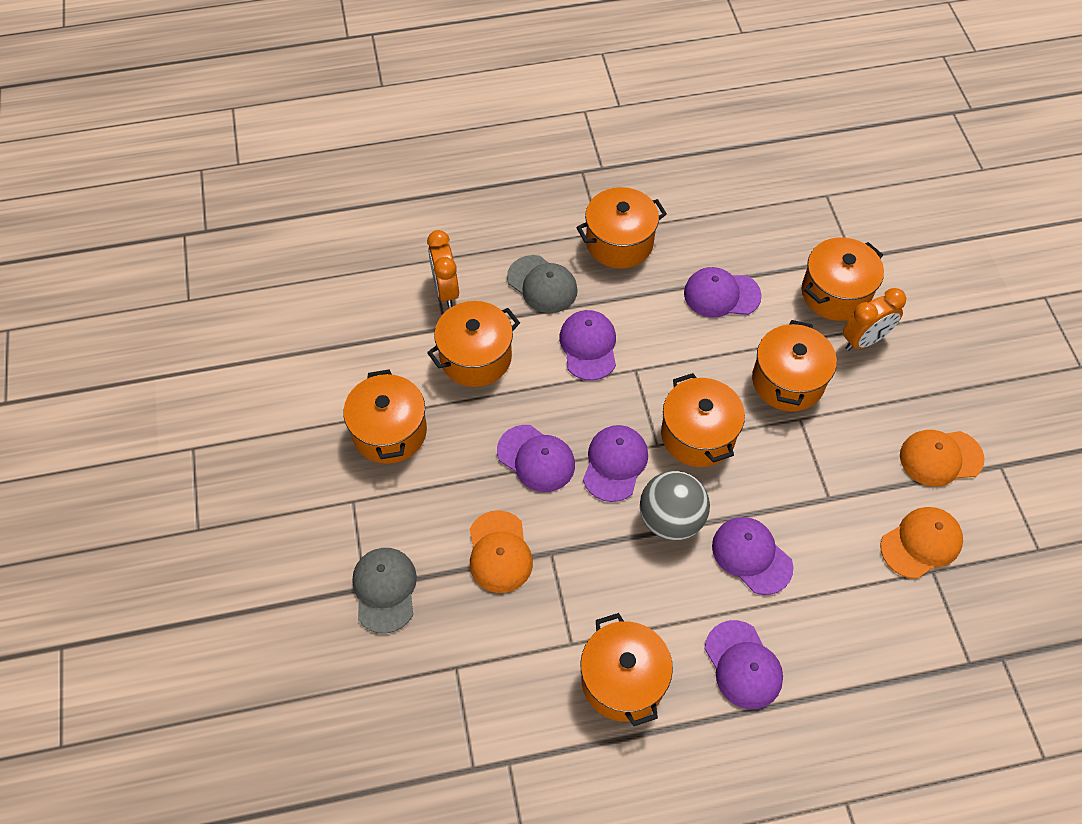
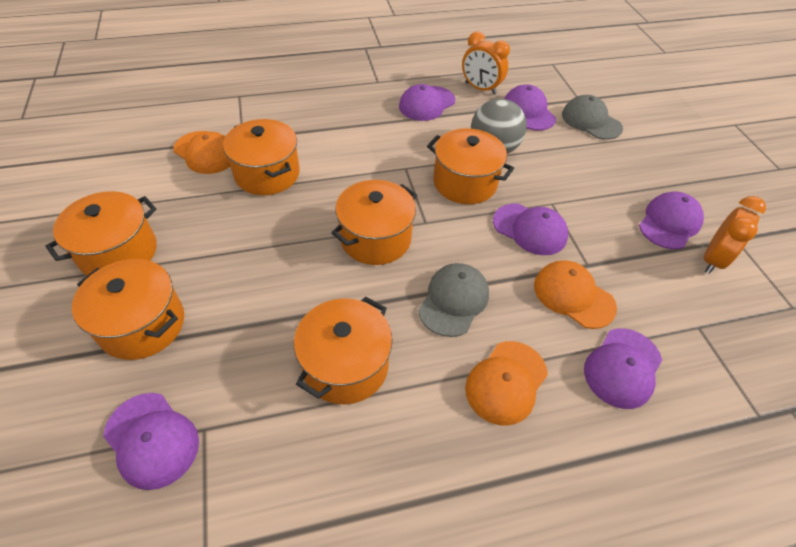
orange pot: 7 -> 6

